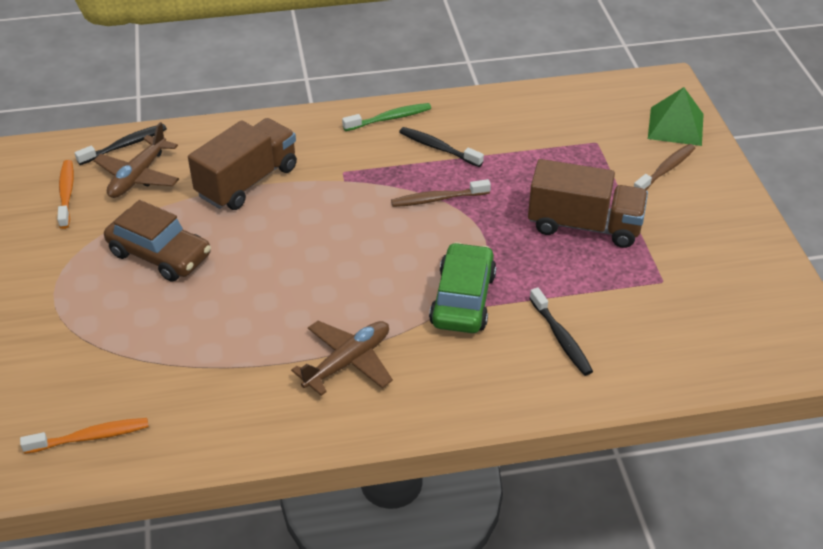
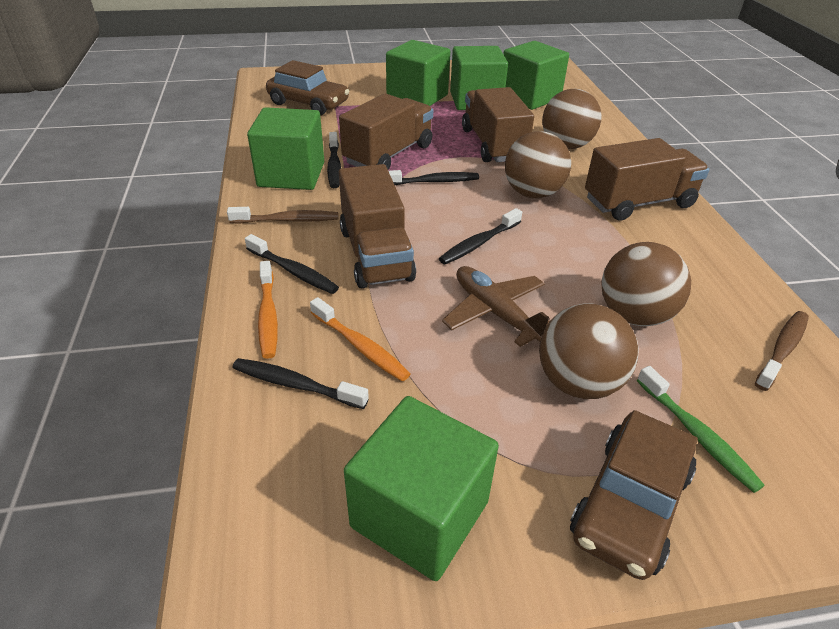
black toothbrush: 3 -> 5
brown ball: 0 -> 4
brown car: 1 -> 2
brown plane: 2 -> 1
brown truck: 2 -> 4
green car: 1 -> 0
green cube: 0 -> 5
green pyramid: 1 -> 0

